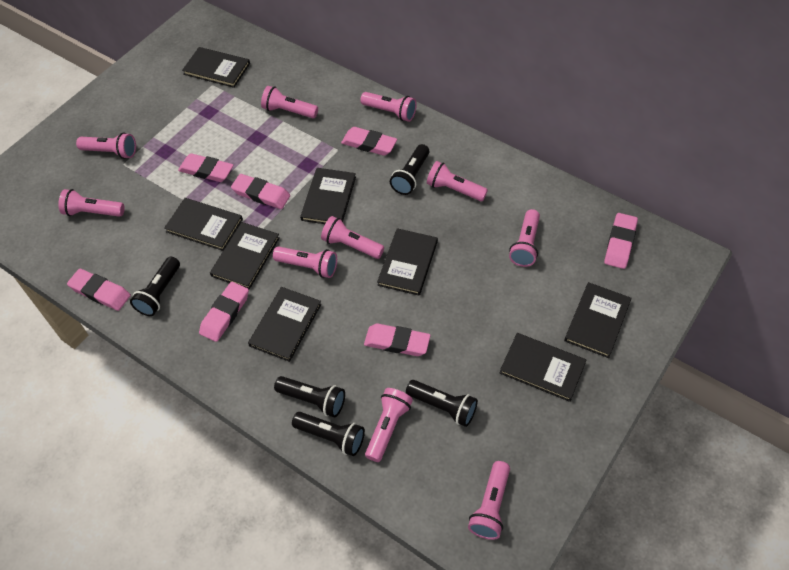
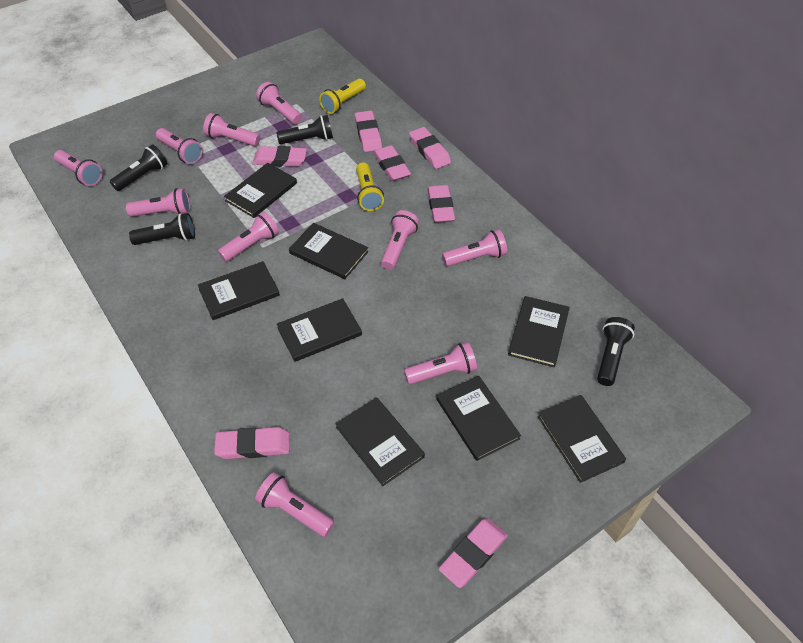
black flashlight: 5 -> 4
yellow flashlight: 0 -> 2

